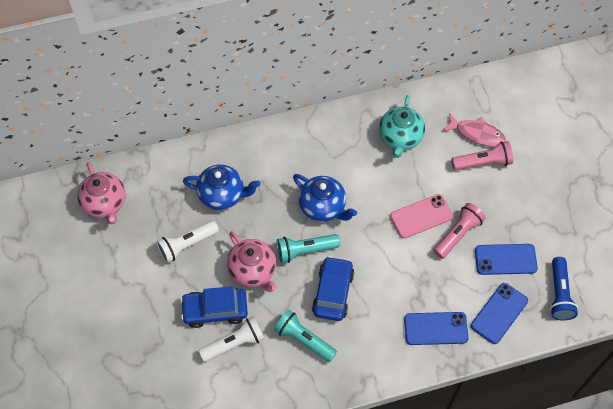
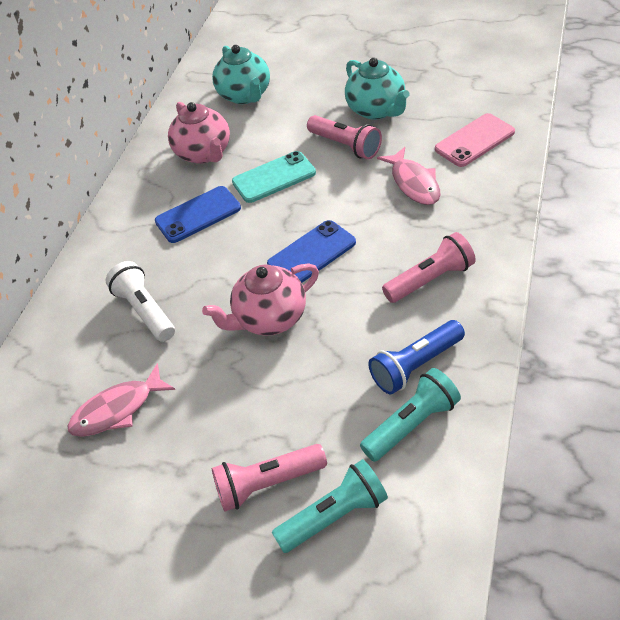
blue car: 2 -> 0
blue phone: 3 -> 2
blue teapot: 2 -> 0
pink fish: 1 -> 2
pink flashlight: 2 -> 3
turquoise phone: 0 -> 1
turquoise teapot: 1 -> 2
white flashlight: 2 -> 1

